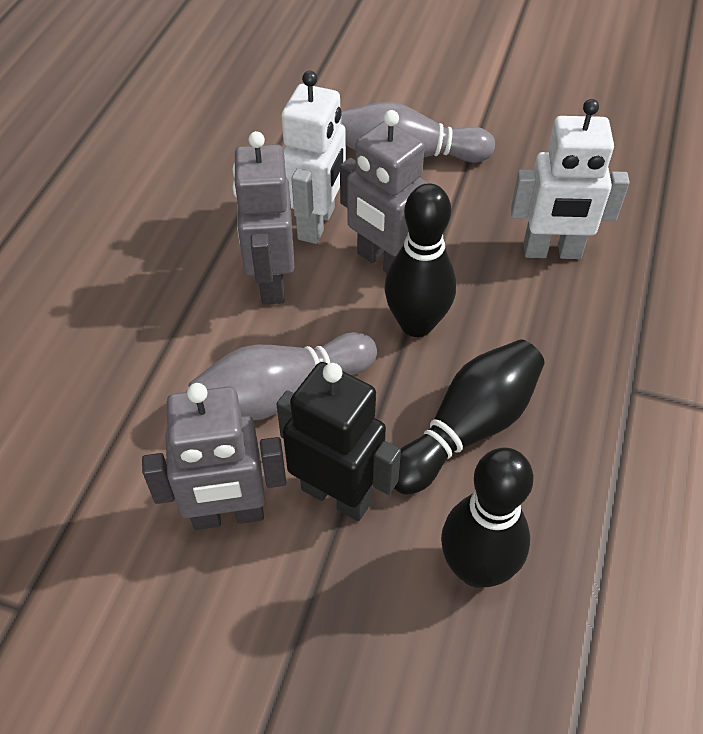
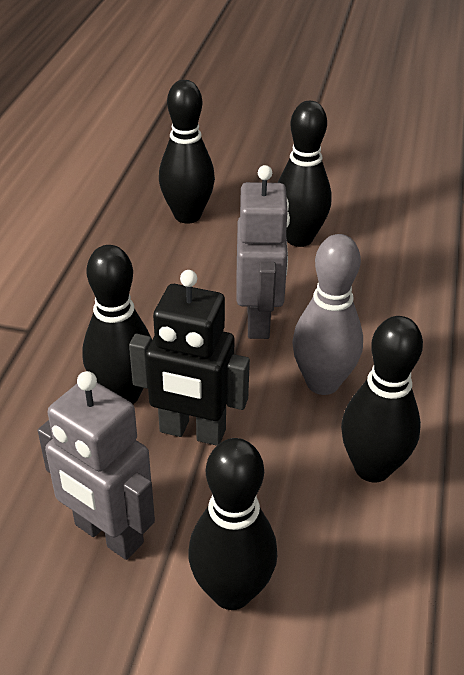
black bowling pin: 3 -> 5
grey bowling pin: 2 -> 1
grey robot: 3 -> 2
white robot: 2 -> 0

